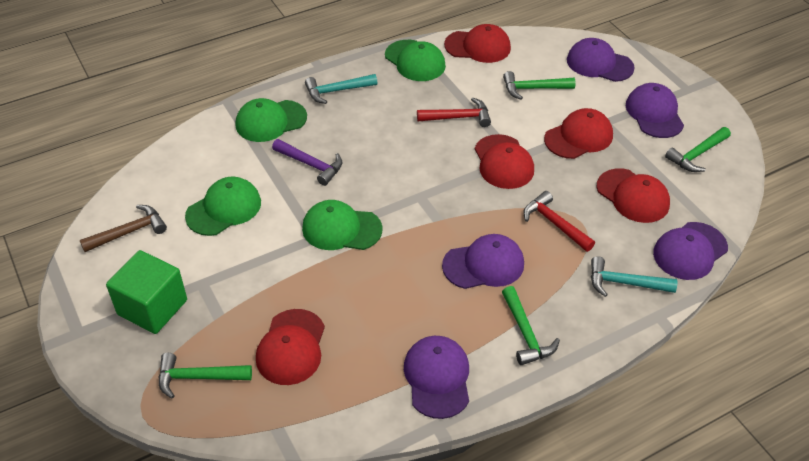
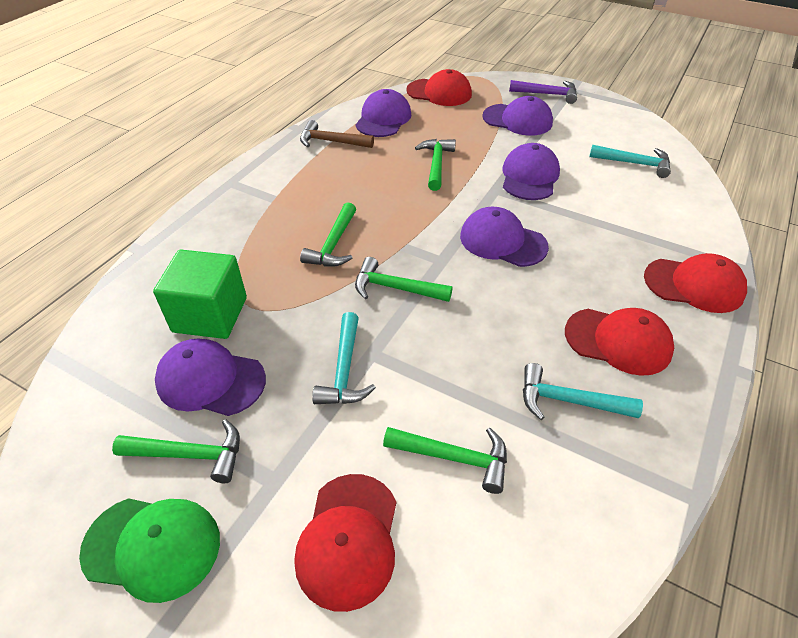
green cap: 4 -> 1
green hammer: 4 -> 5
red cap: 5 -> 4
red hammer: 2 -> 0
turquoise hammer: 2 -> 3

